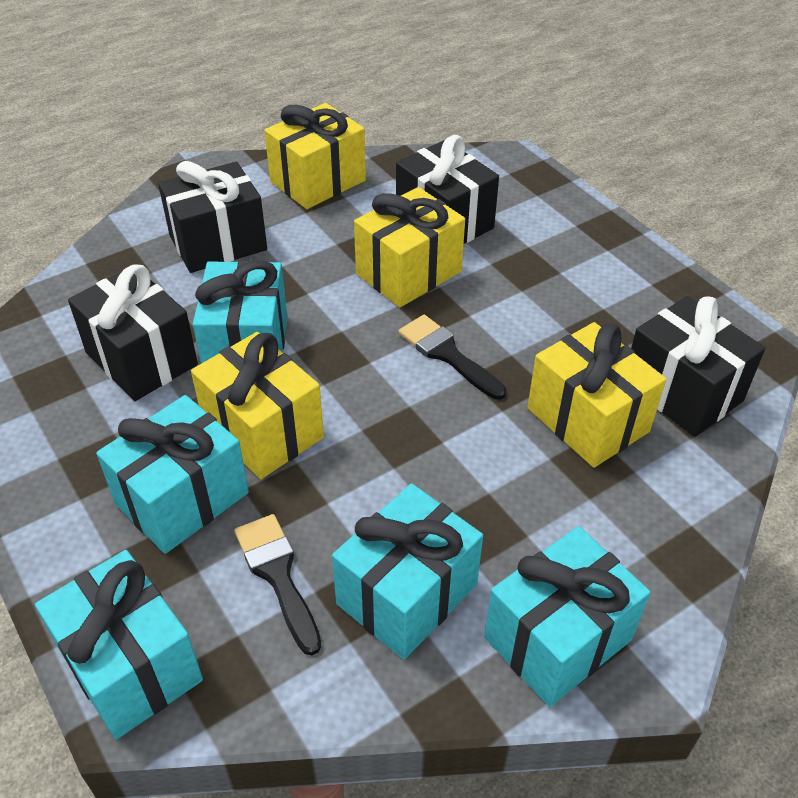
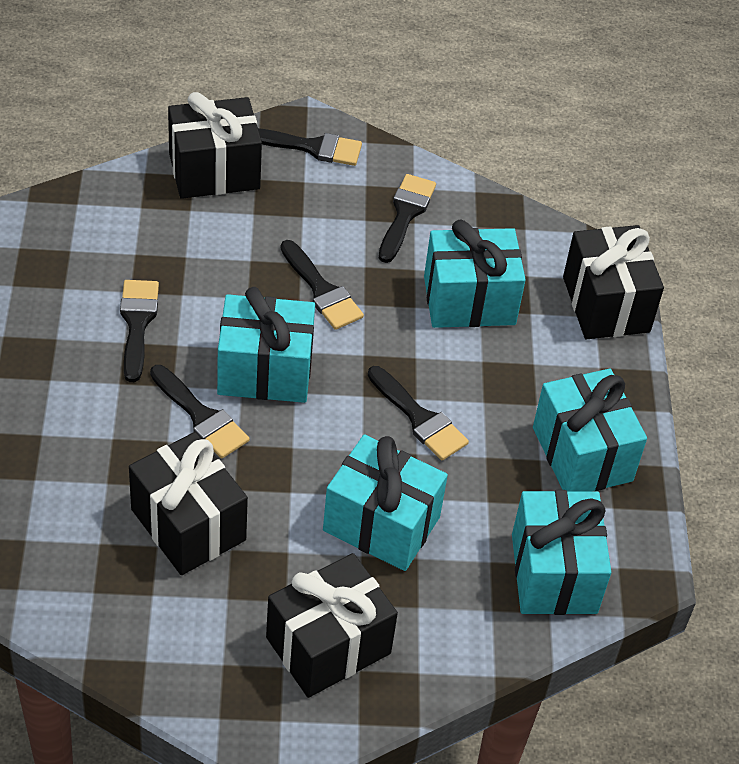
black brush: 2 -> 6
yellow gift: 4 -> 0

